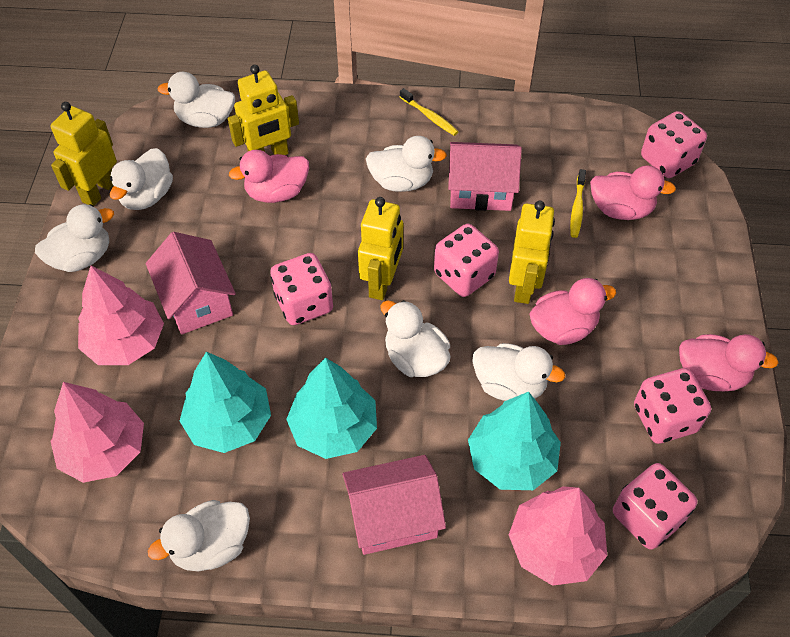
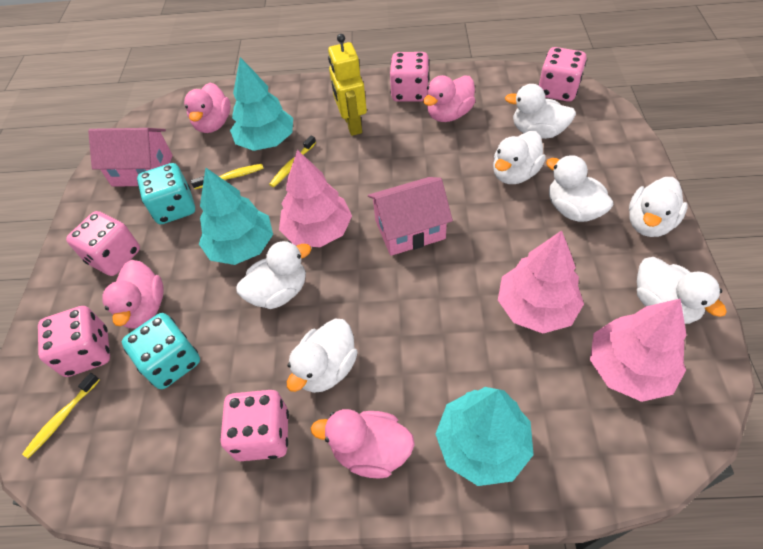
pink house: 3 -> 2
turquoise dice: 0 -> 2
yellow robot: 4 -> 1
yellow toothbrush: 2 -> 3

